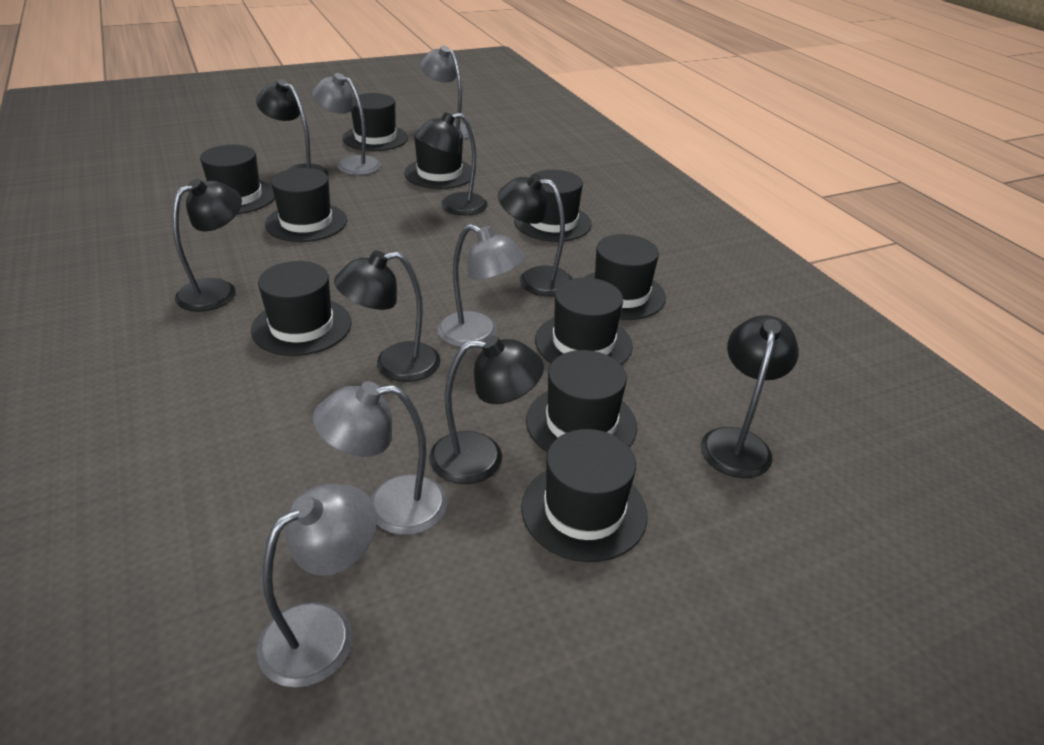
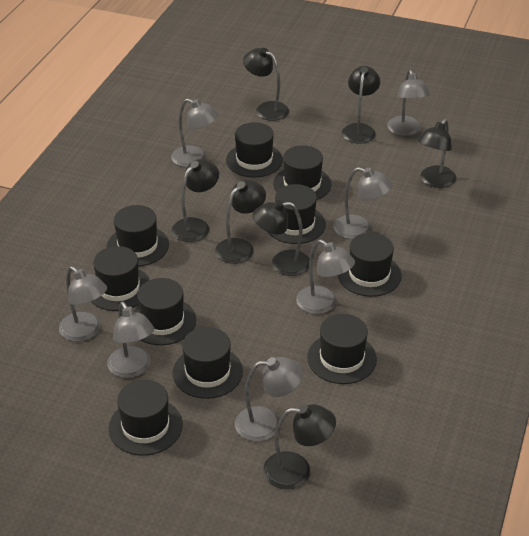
grey lamp: 5 -> 7

